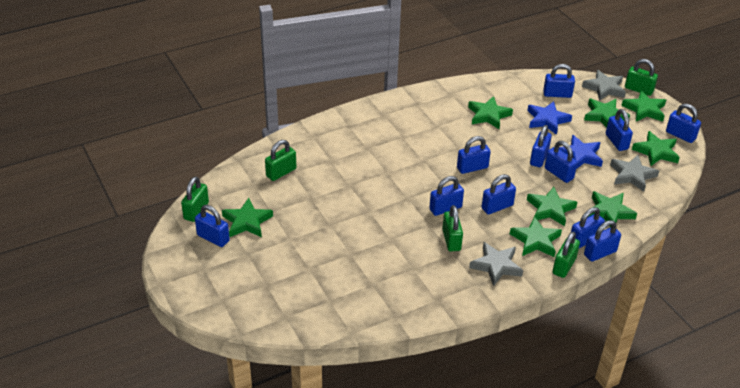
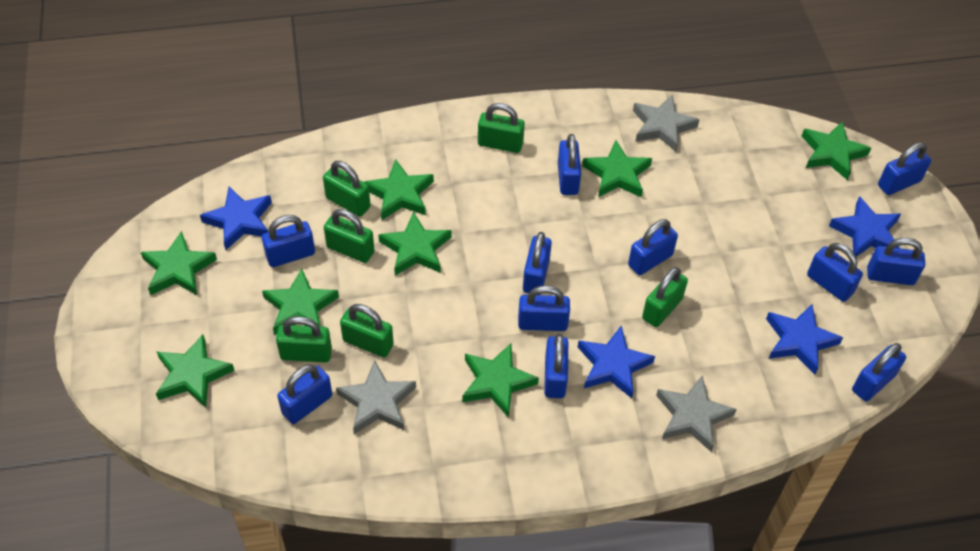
blue star: 2 -> 4
green padlock: 5 -> 6

